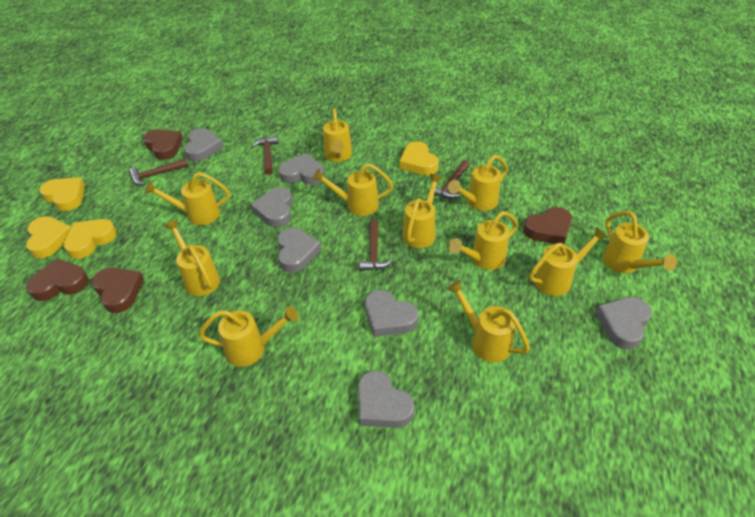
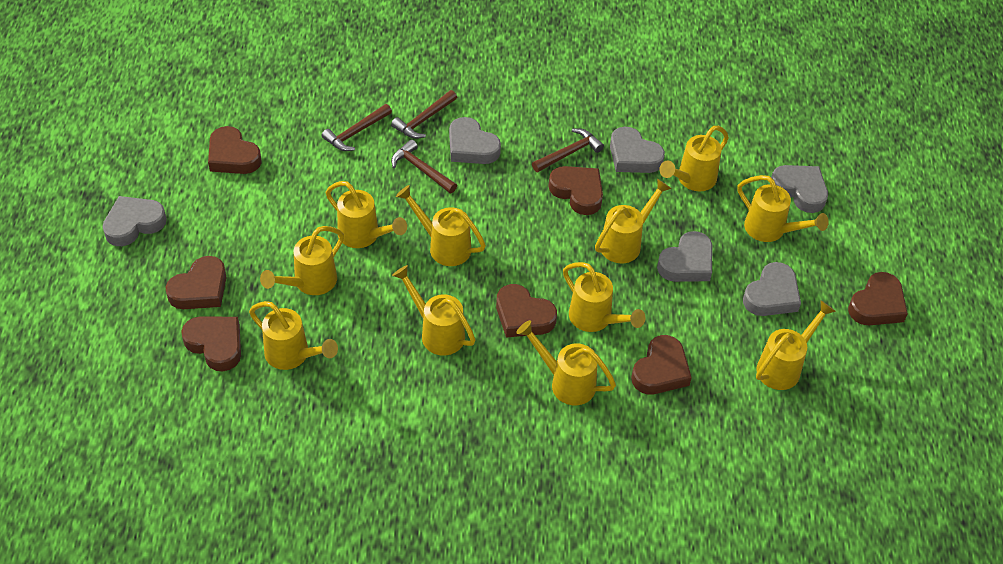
brown heart: 4 -> 7
grey heart: 7 -> 6
yellow heart: 4 -> 0

